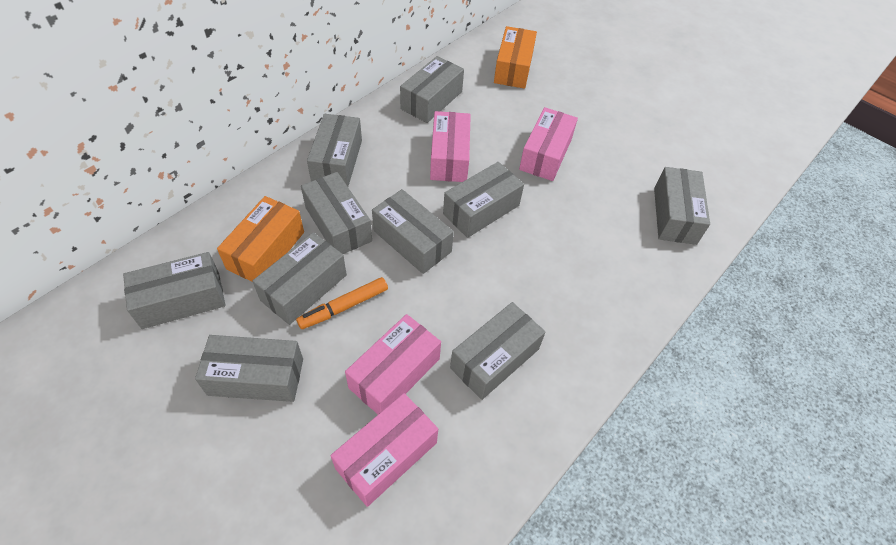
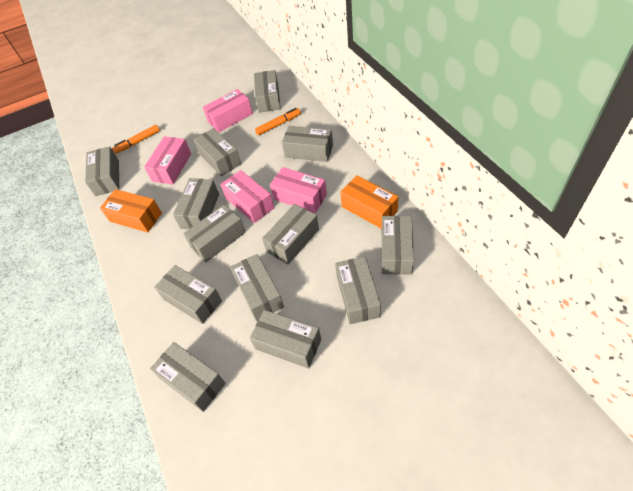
grey box: 10 -> 13
orange marker: 1 -> 2

